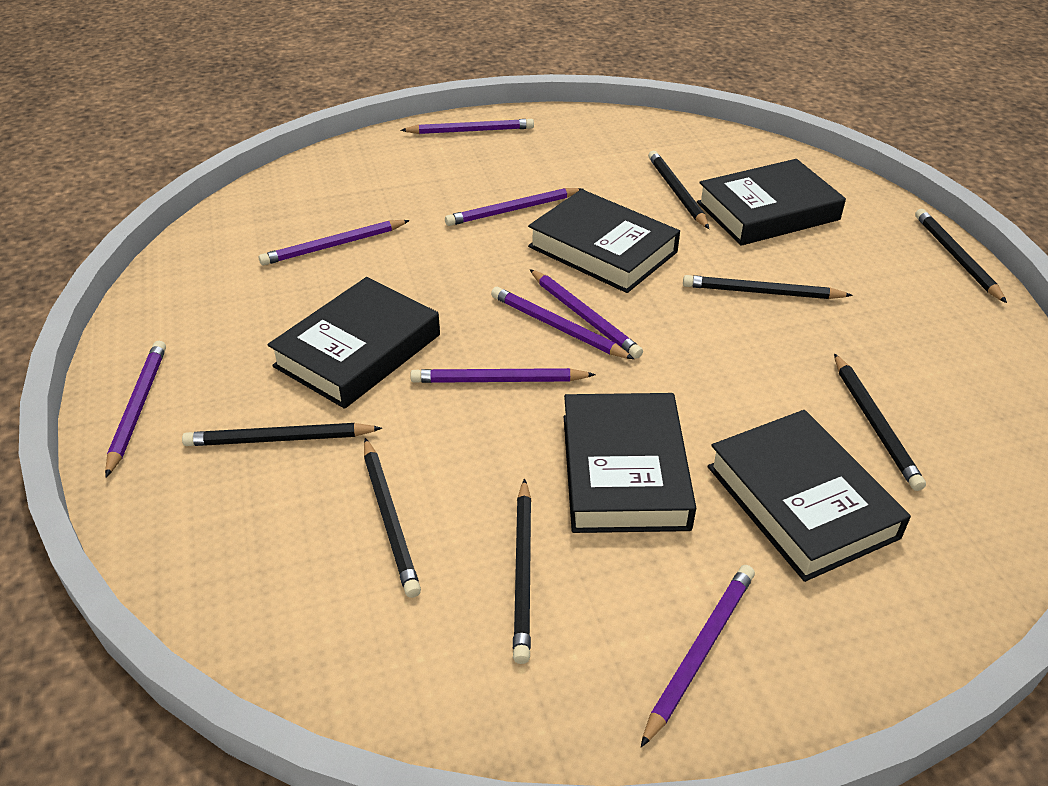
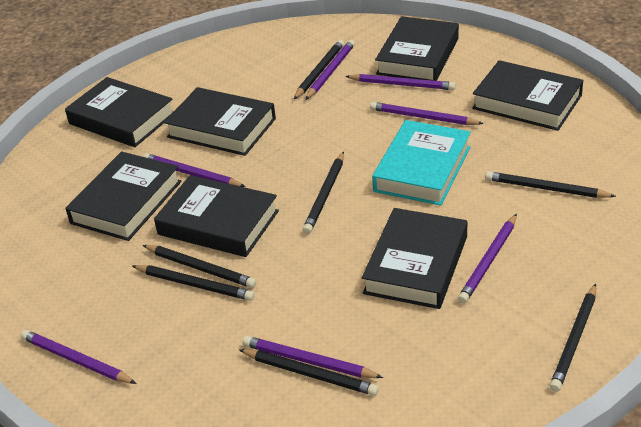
black book: 5 -> 7
purple pencil: 8 -> 7
turquoise book: 0 -> 1

